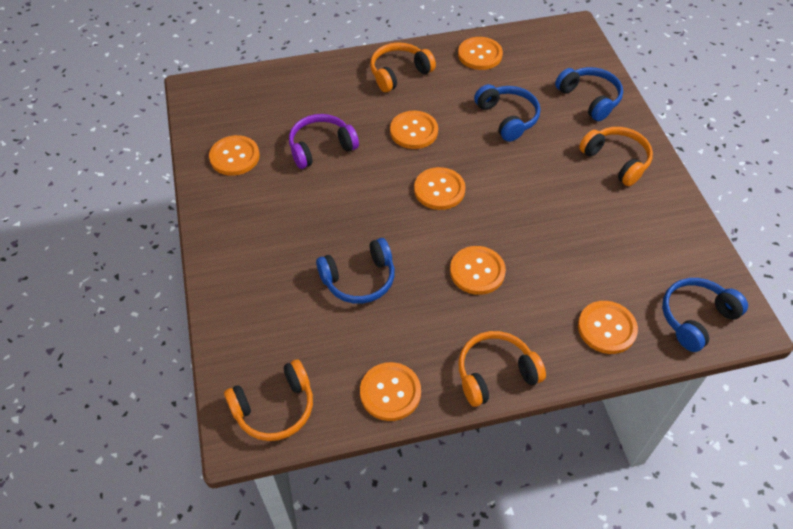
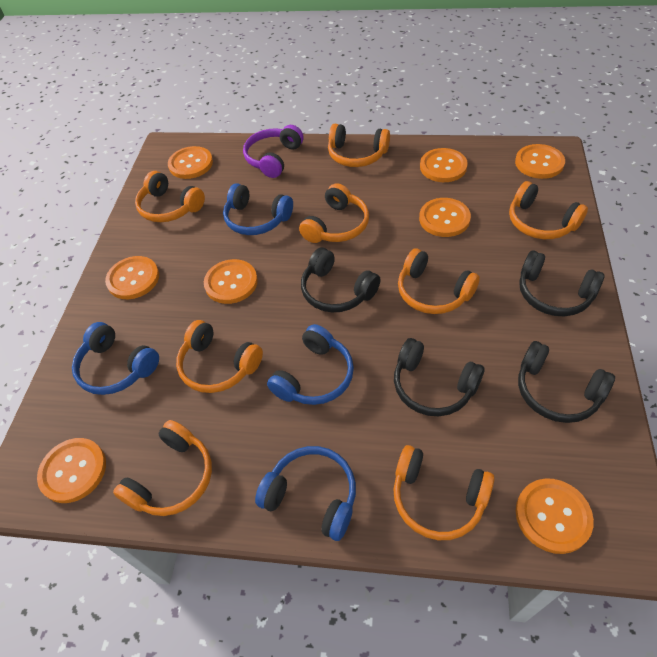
black headphones: 0 -> 4
orange button: 7 -> 8
orange headphones: 4 -> 8

